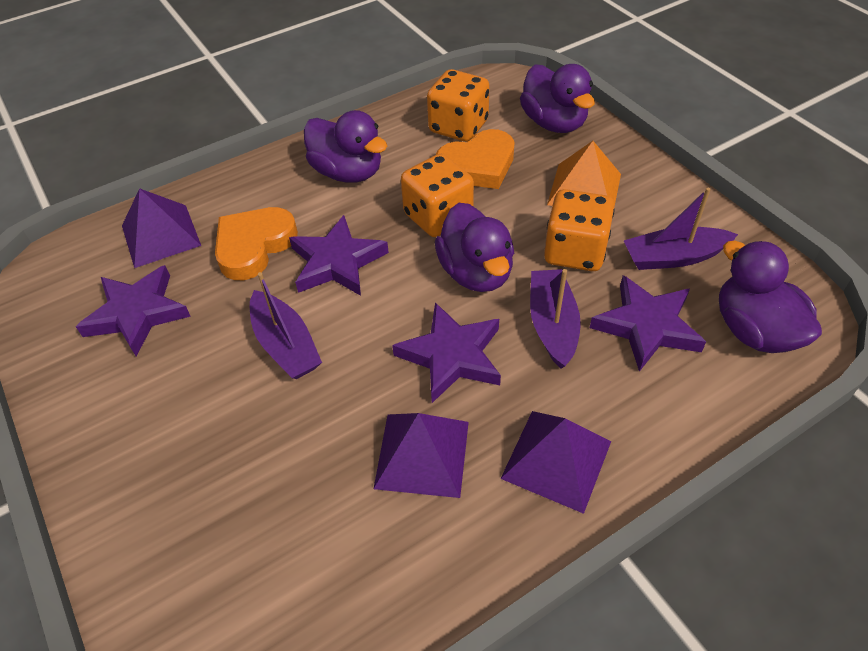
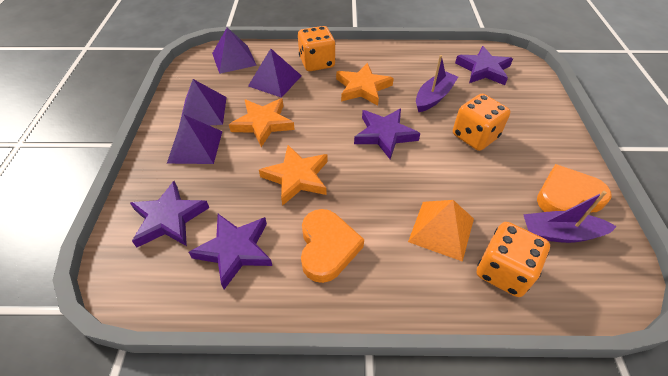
orange star: 0 -> 3
purple boat: 3 -> 2
purple duck: 4 -> 0
purple pyramid: 3 -> 4

